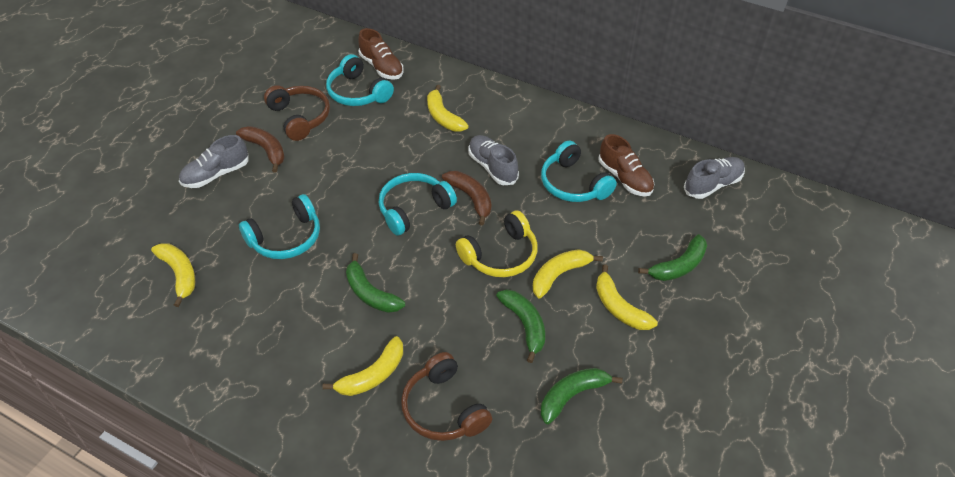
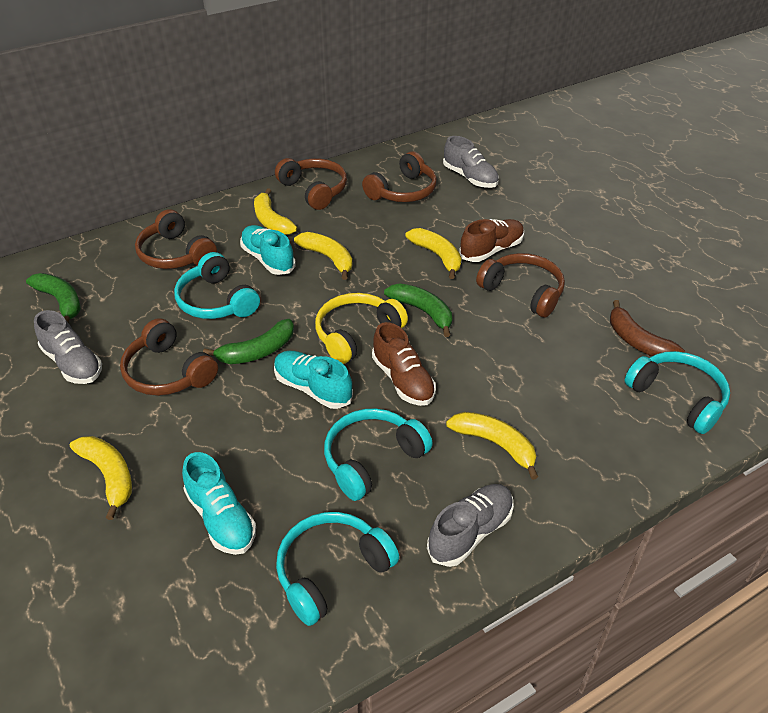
brown banana: 2 -> 1
brown headphones: 2 -> 5
green banana: 4 -> 3
turquoise shoe: 0 -> 3

